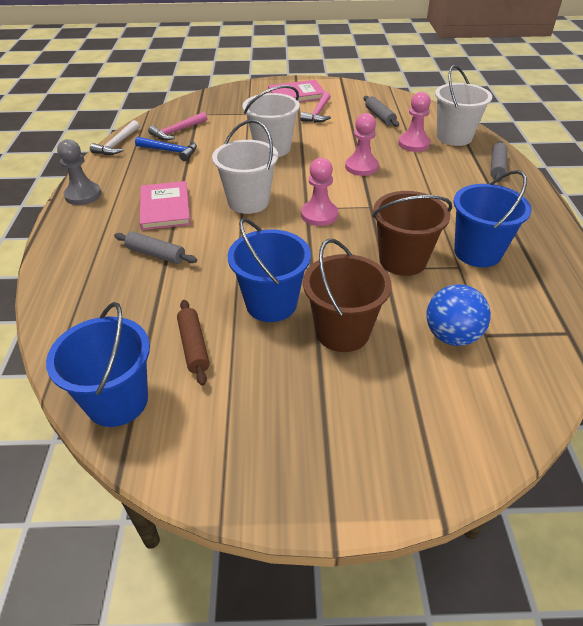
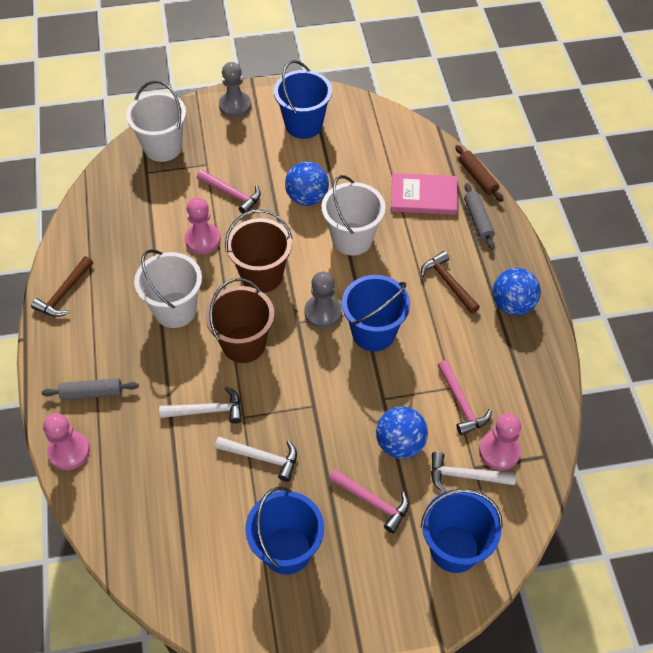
blue ball: 1 -> 3
blue bucket: 3 -> 4
blue hammer: 1 -> 0
brown hammer: 0 -> 2
grey pawn: 1 -> 2
grey rolling pin: 3 -> 2
pink book: 2 -> 1
pink hammer: 2 -> 3
white hammer: 1 -> 3

